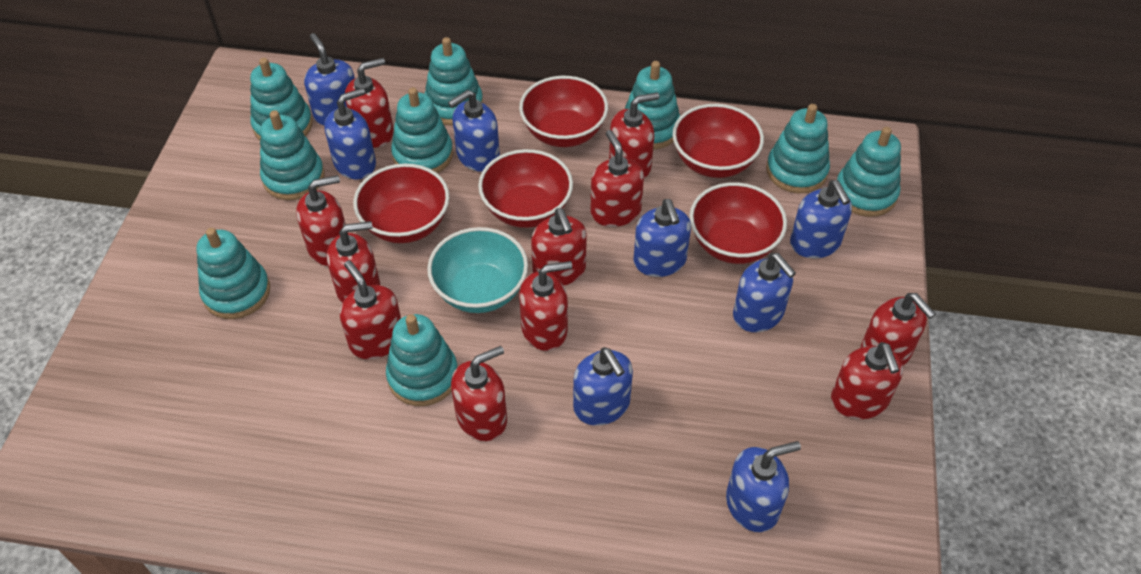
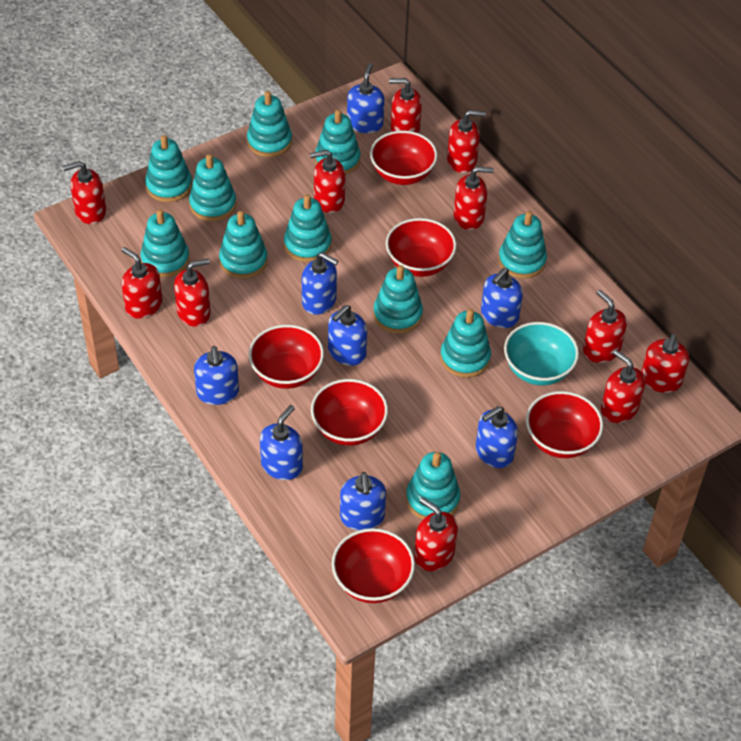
red bowl: 5 -> 6
turquoise stacking toy: 9 -> 11

